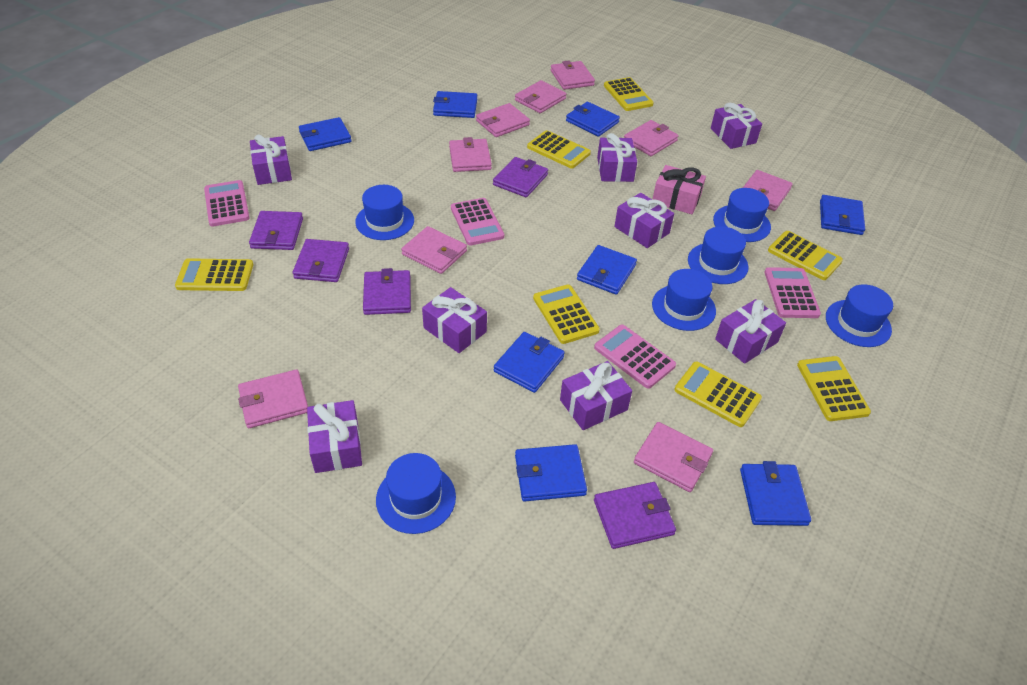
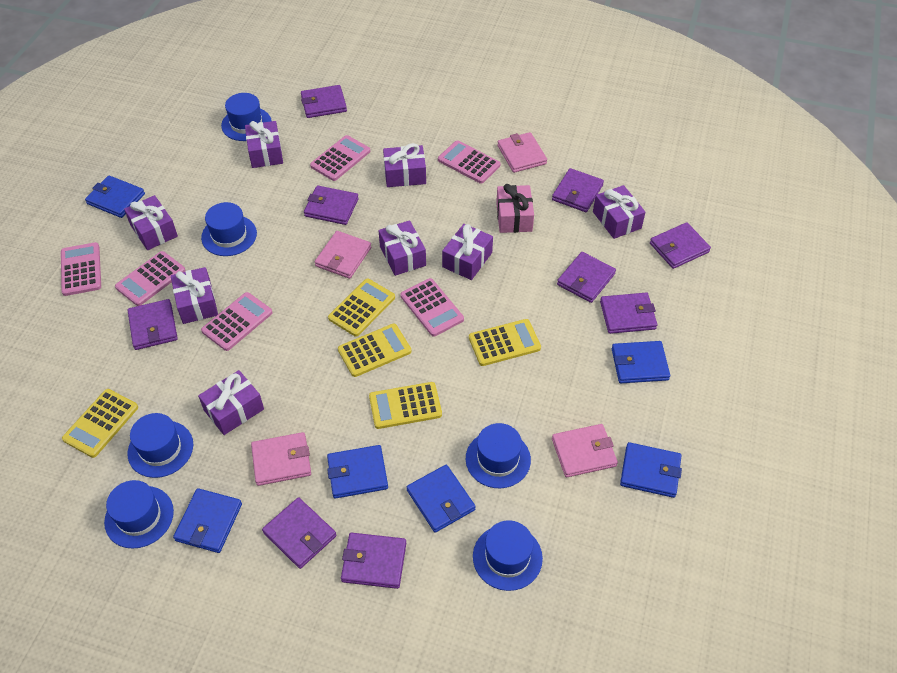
blue wallet: 8 -> 6
pink calculator: 4 -> 6
pink wallet: 9 -> 4
purple wallet: 5 -> 9
yellow calculator: 7 -> 5

